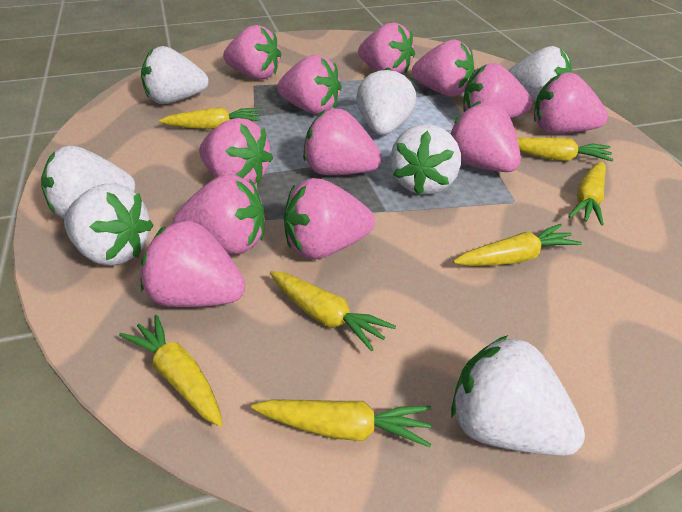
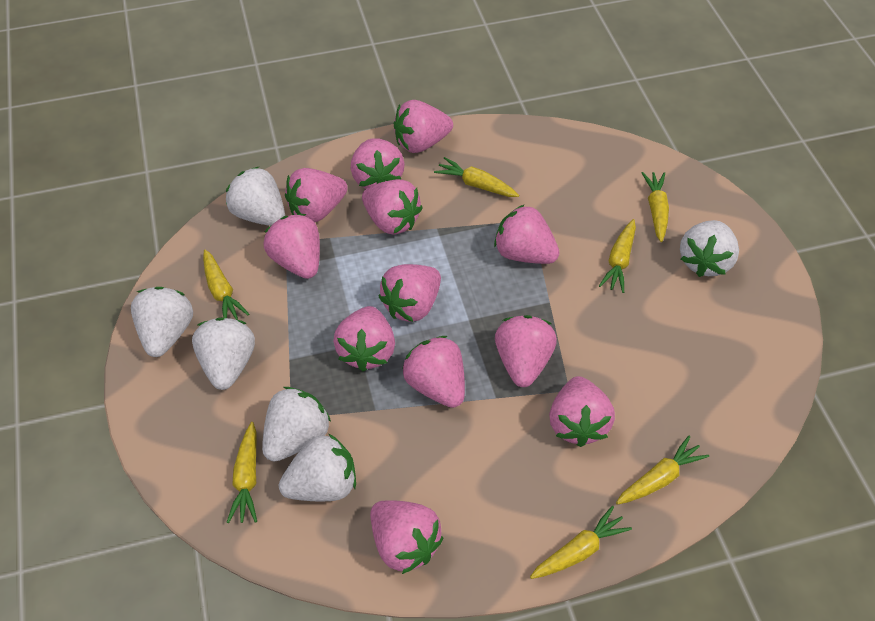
white strawberry: 7 -> 6

